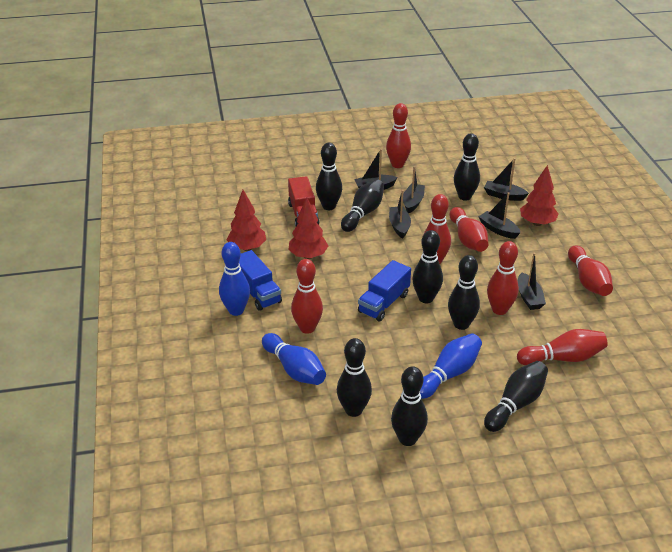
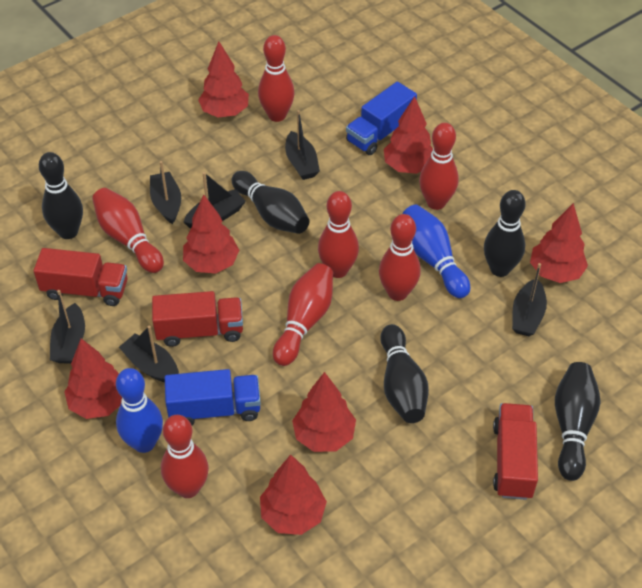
black bowling pin: 8 -> 5
blue bowling pin: 3 -> 2
red tree: 3 -> 7
red truck: 1 -> 3

